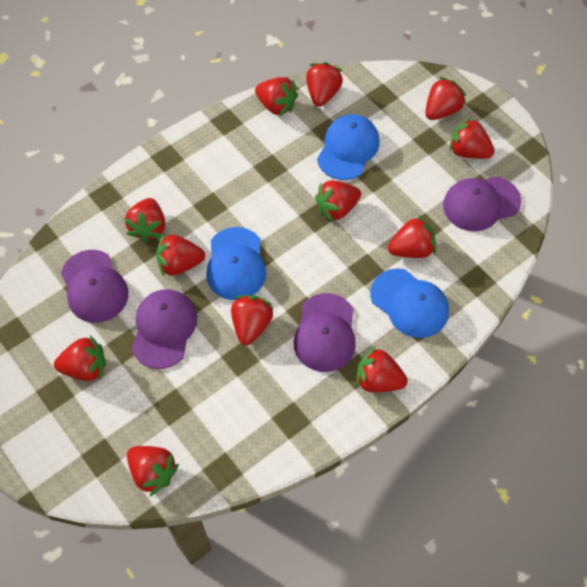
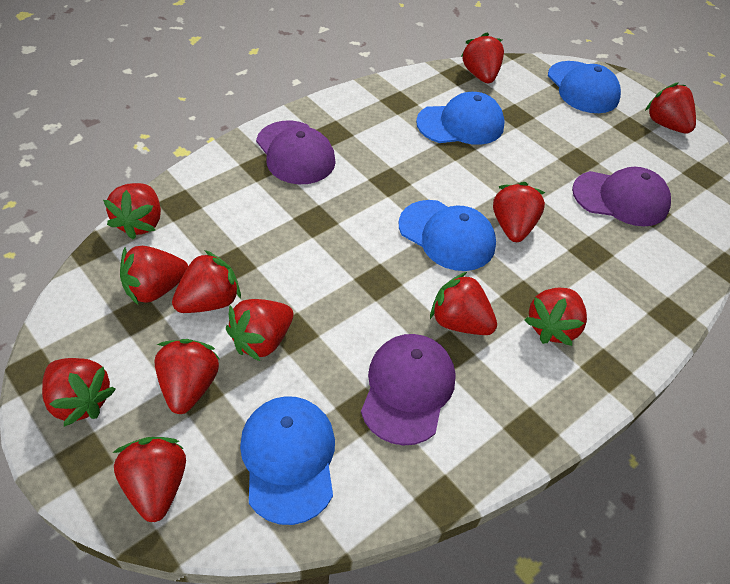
blue cap: 3 -> 4
purple cap: 4 -> 3

